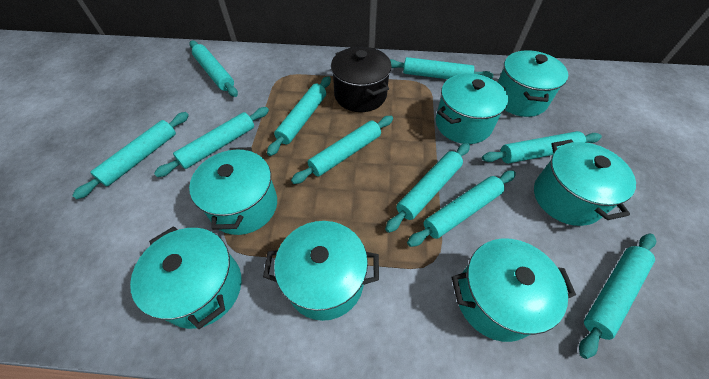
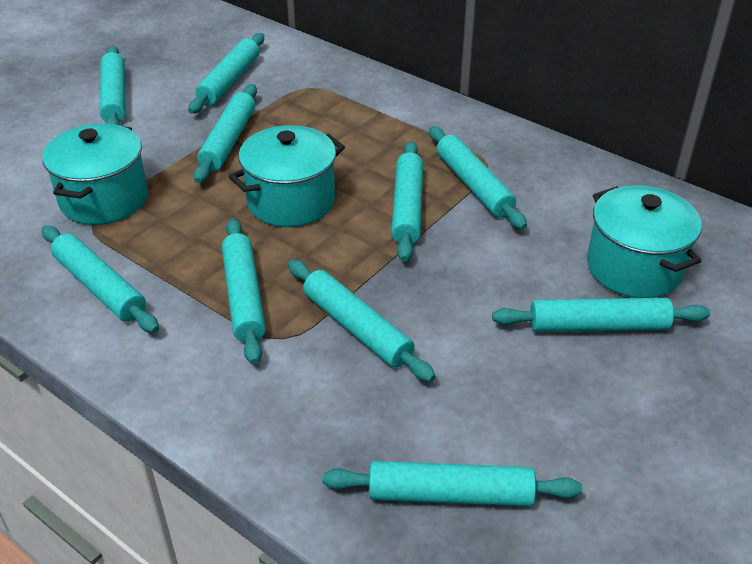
black pot: 1 -> 0
turquoise pot: 7 -> 3

